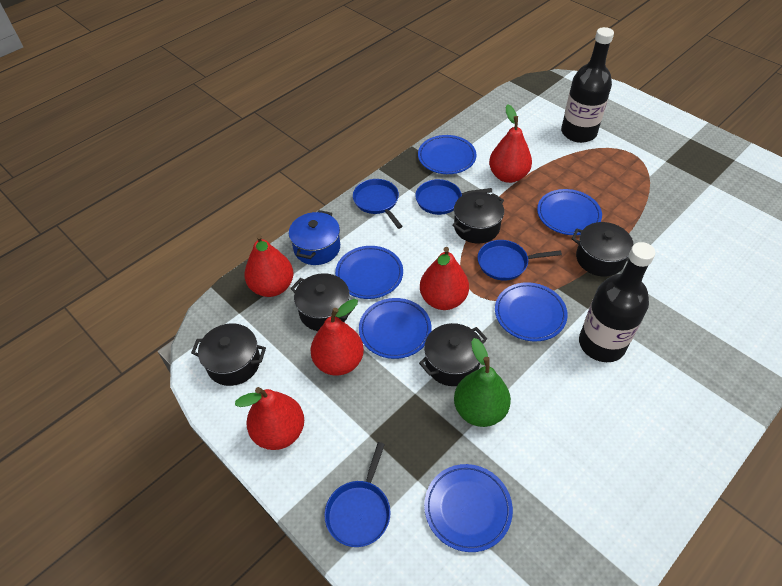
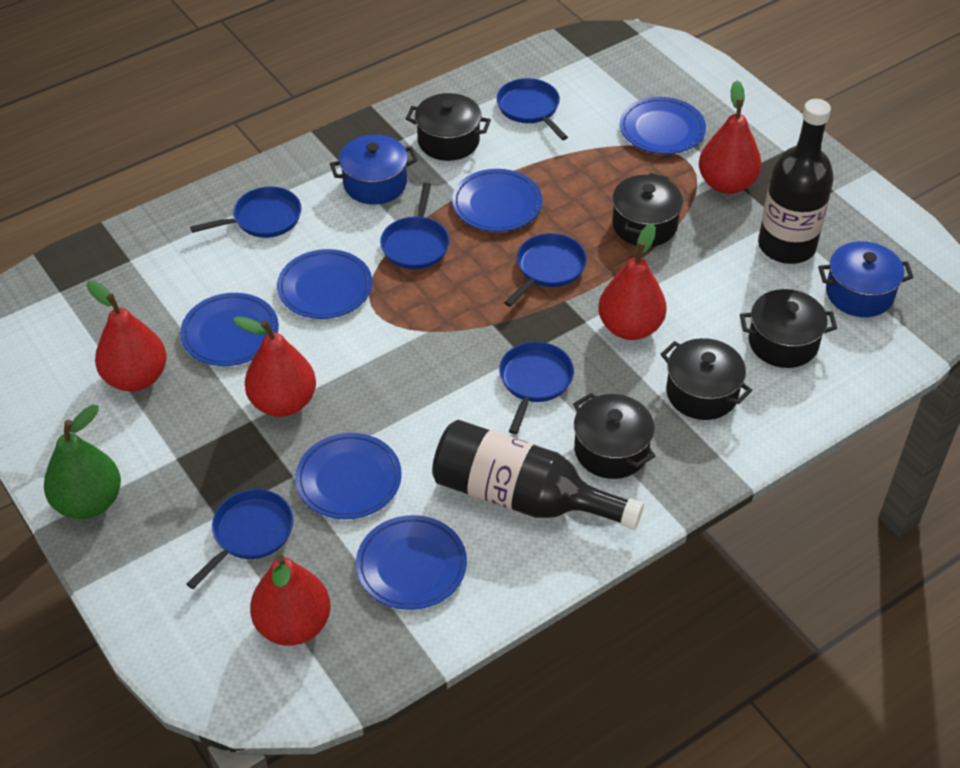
blue pan: 4 -> 6
blue pot: 1 -> 2

